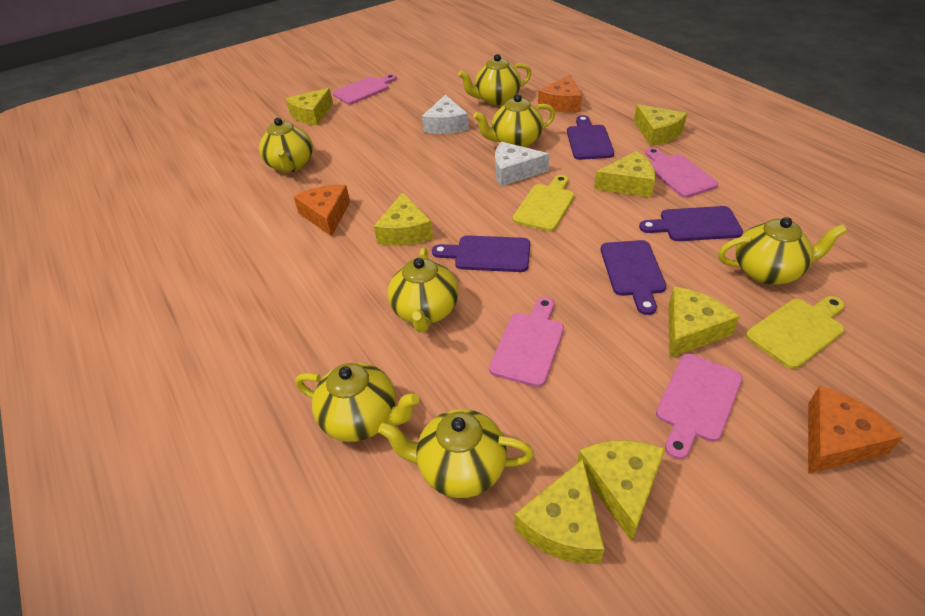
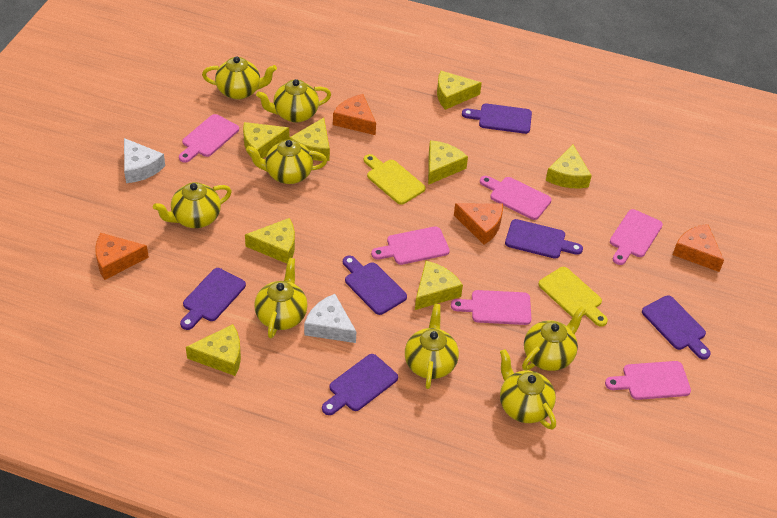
orange cheese: 3 -> 4
pink cutting board: 4 -> 6
purple cutting board: 4 -> 6
yellow cheese: 7 -> 8
yellow teapot: 7 -> 8

